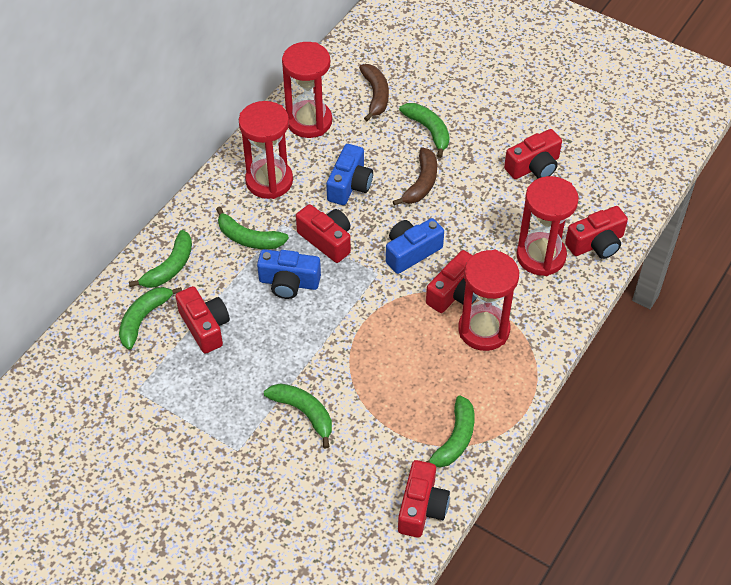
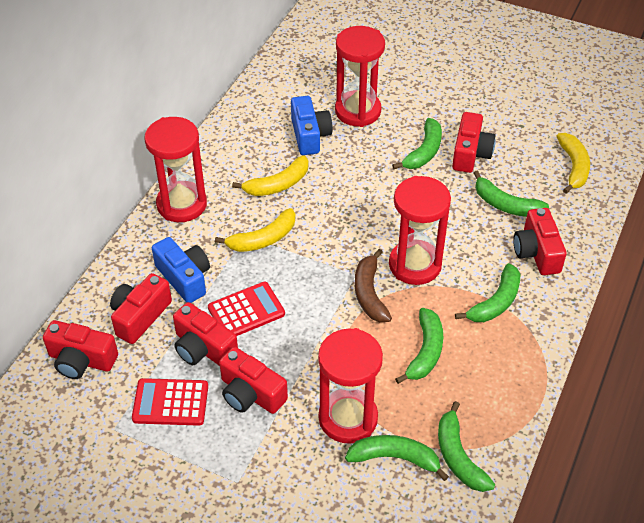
blue camera: 3 -> 2
brown banana: 2 -> 1
red calculator: 0 -> 2
yellow banana: 0 -> 3

